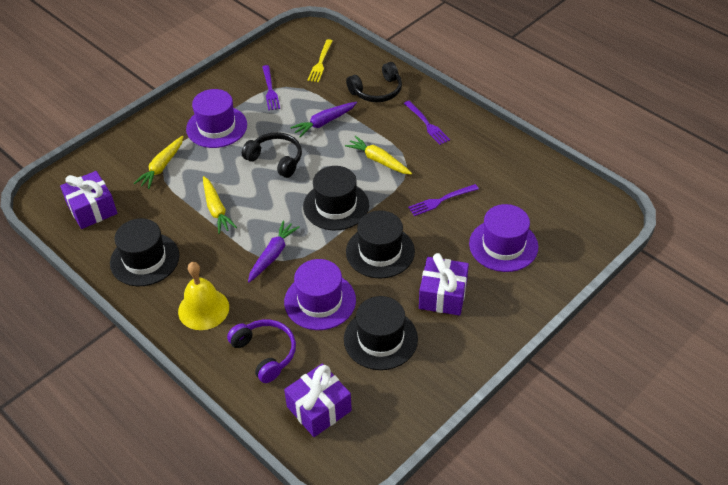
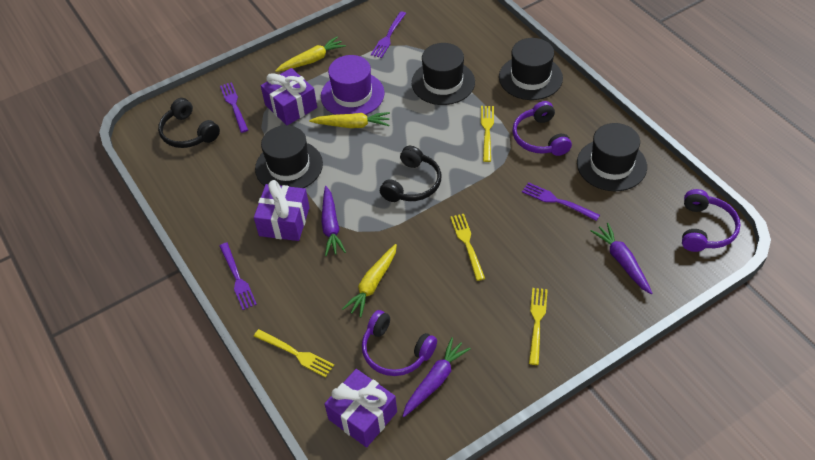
purple carrot: 2 -> 3
purple fork: 3 -> 4
purple hat: 3 -> 1
purple headphones: 1 -> 3
yellow bell: 1 -> 0
yellow fork: 1 -> 4

